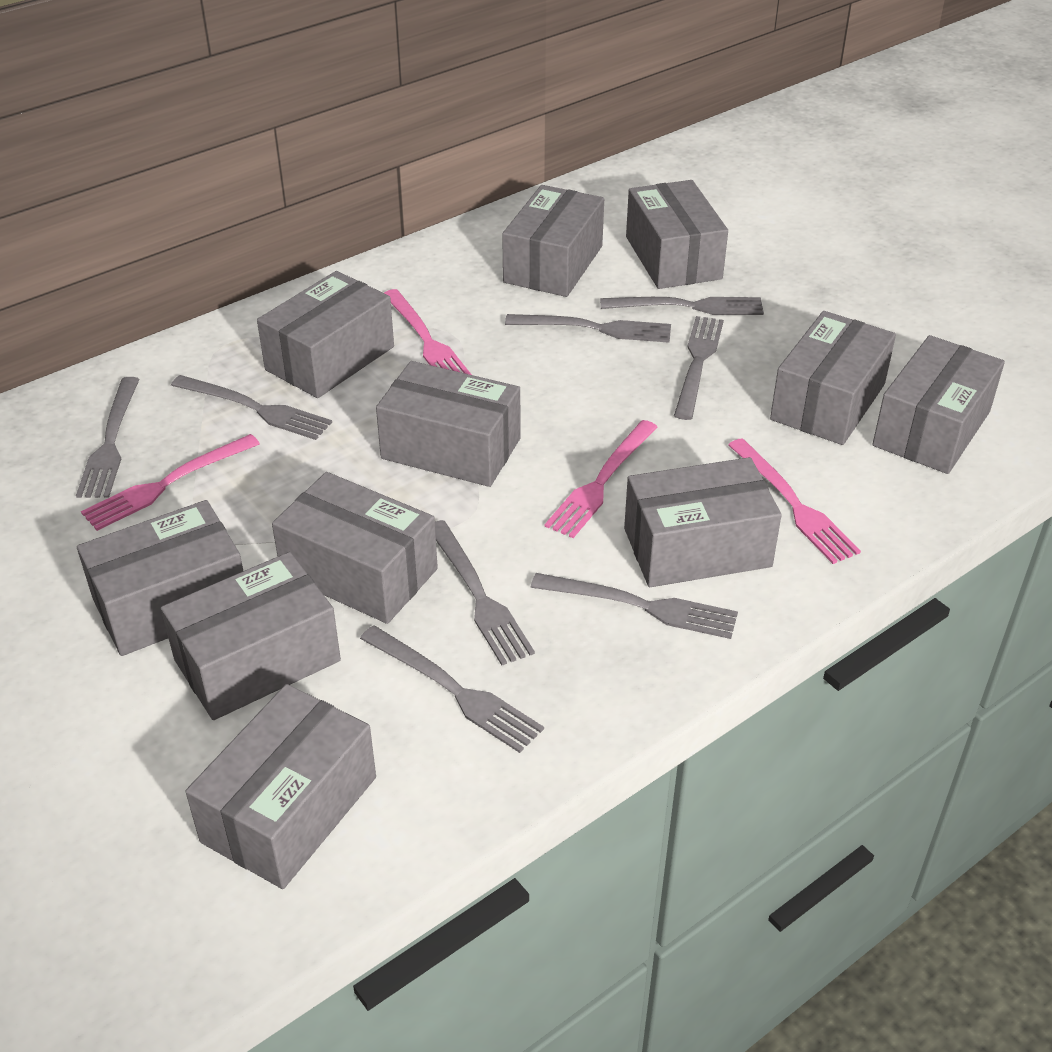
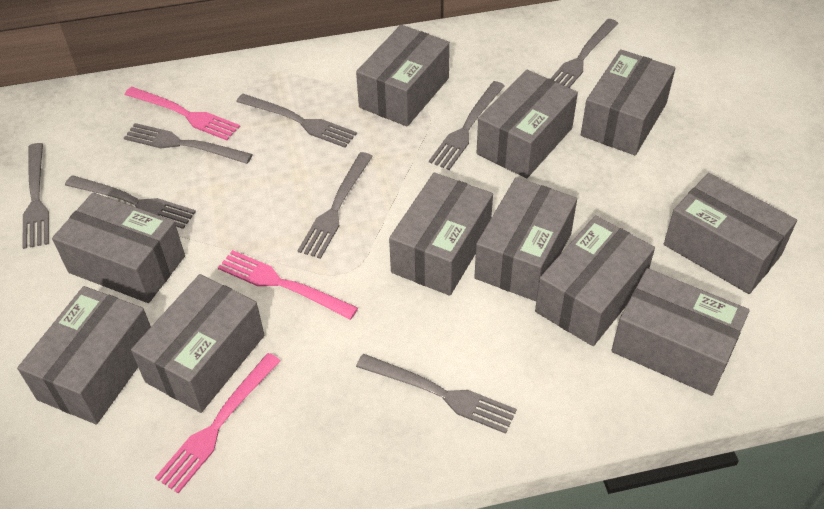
pink fork: 4 -> 3

